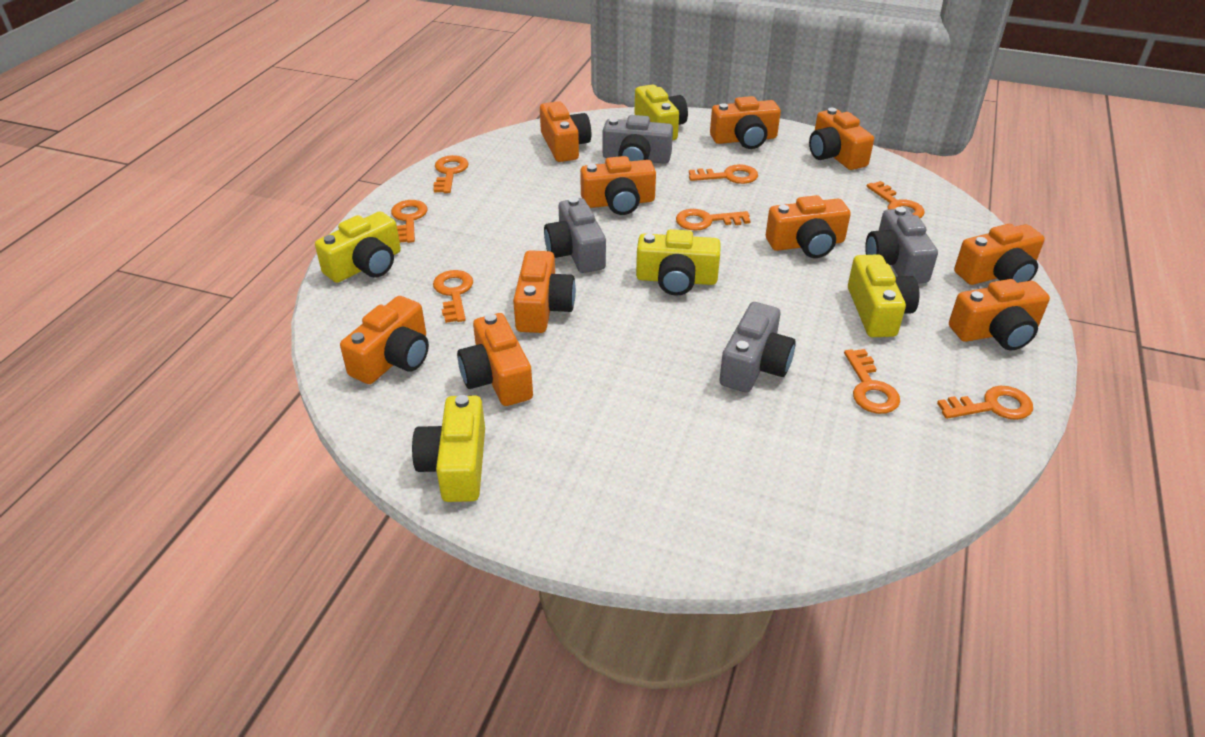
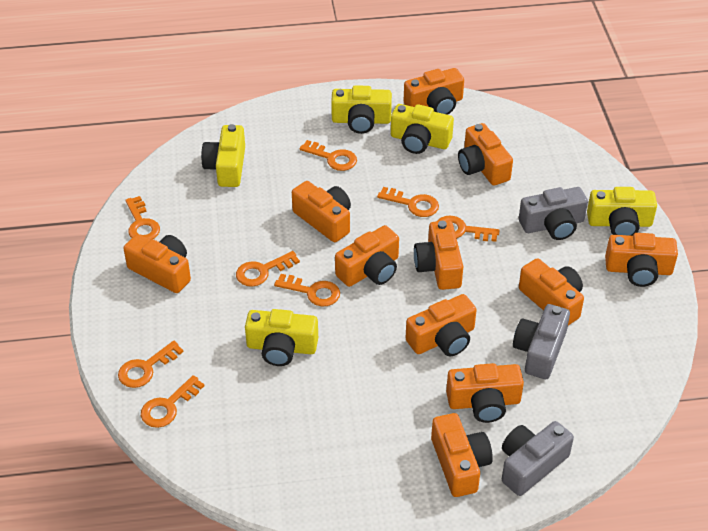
grey camera: 4 -> 3
orange camera: 10 -> 11

